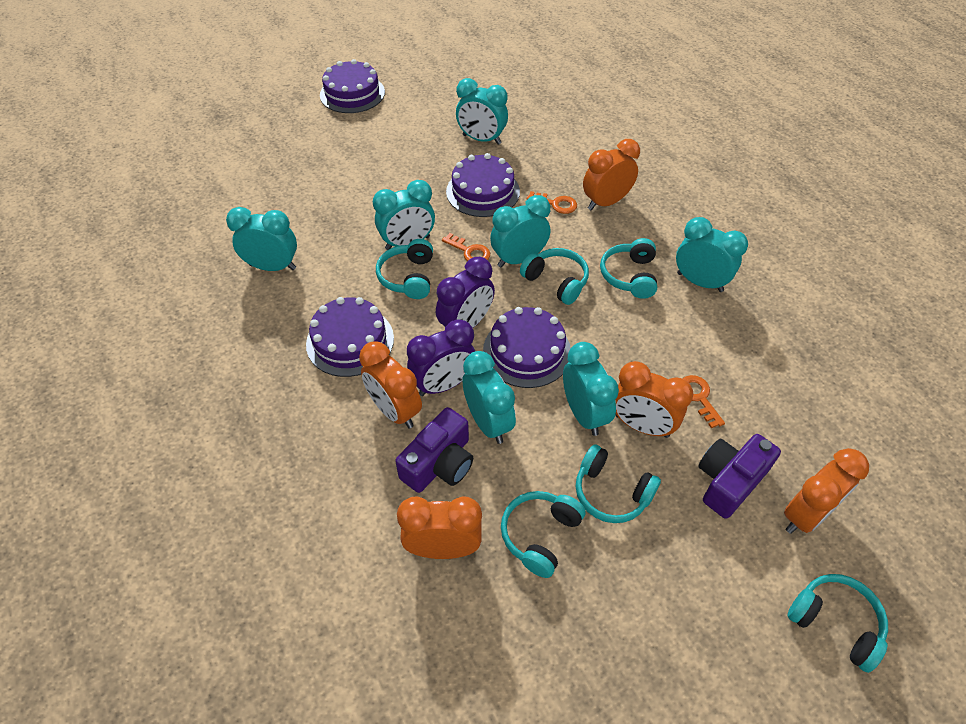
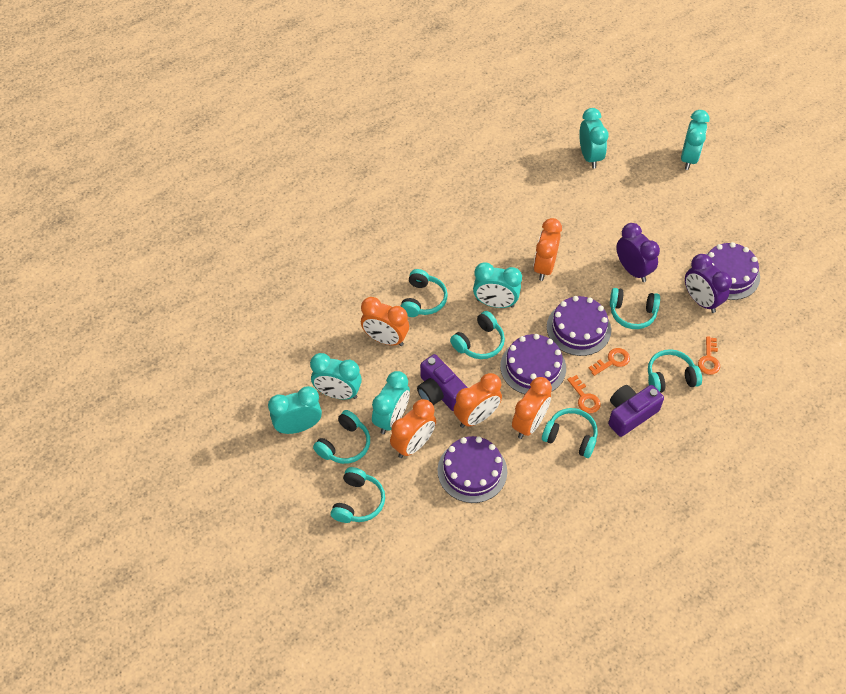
turquoise clock: 7 -> 6
turquoise headphones: 6 -> 7

